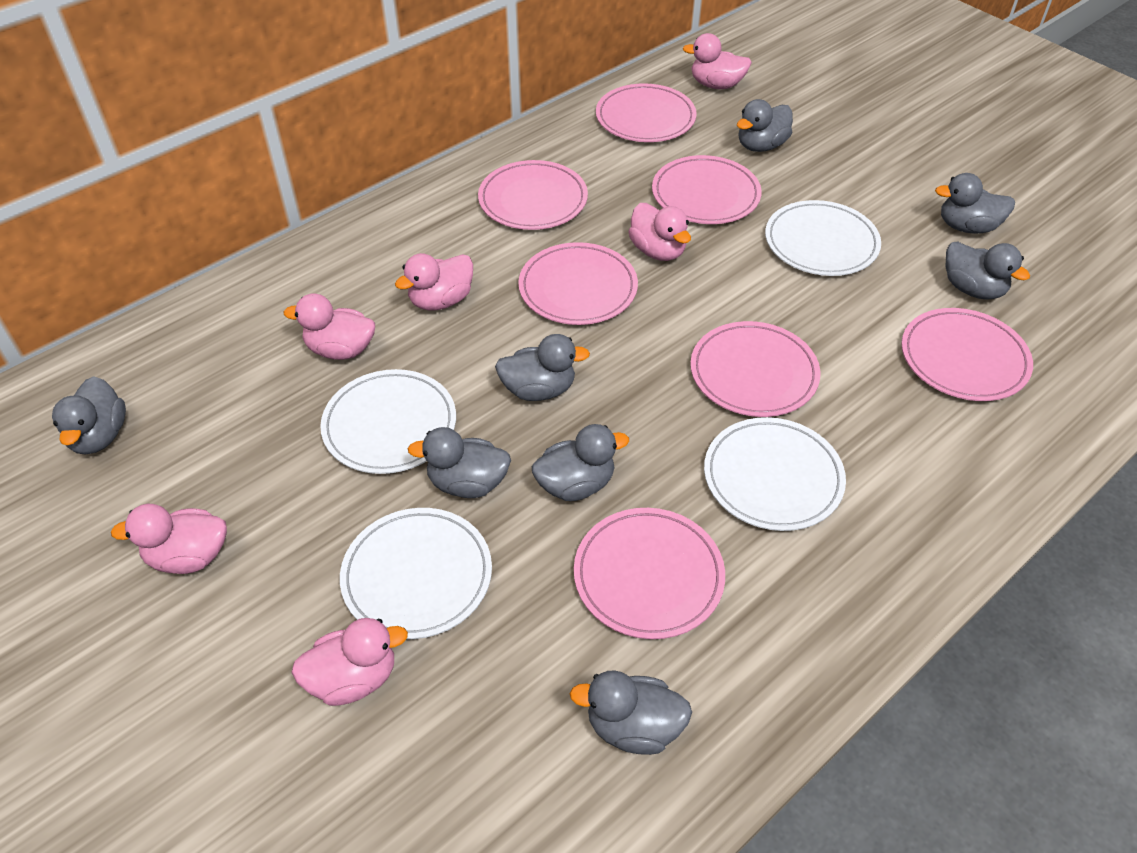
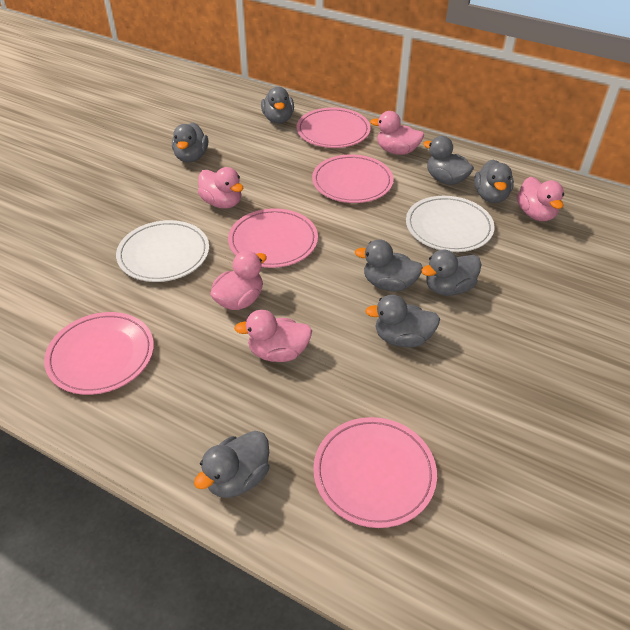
pink duck: 6 -> 5
pink plate: 7 -> 5
white plate: 4 -> 2

